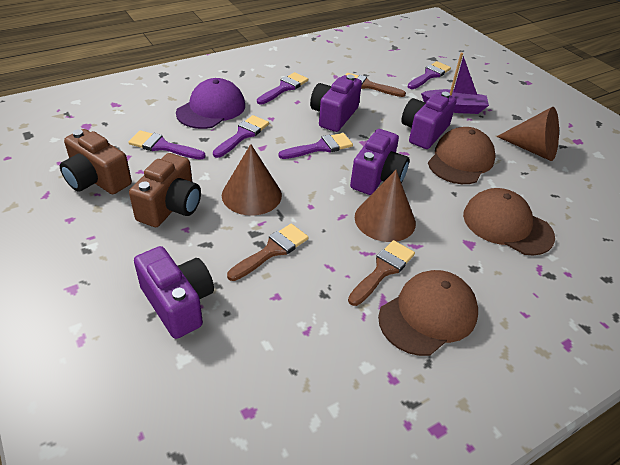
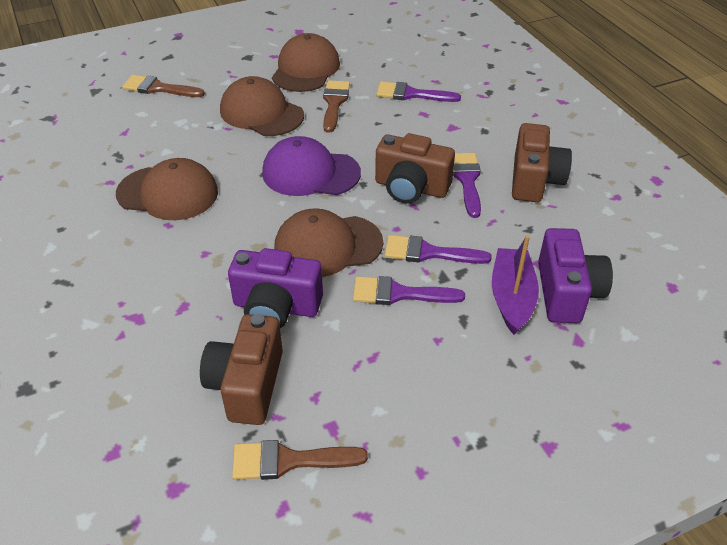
brown camera: 2 -> 3
brown cap: 3 -> 4
brown cone: 3 -> 0
purple brush: 5 -> 4
purple camera: 4 -> 2

